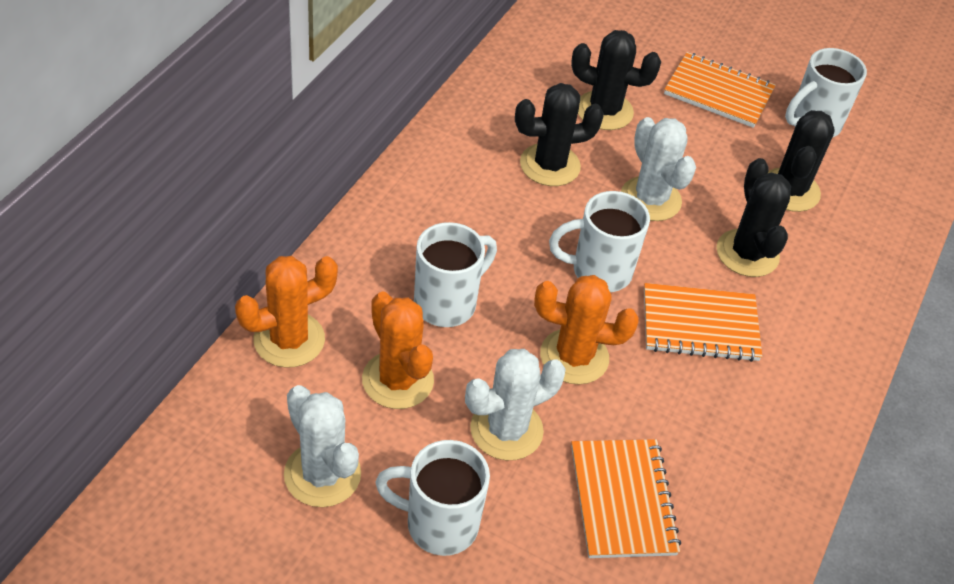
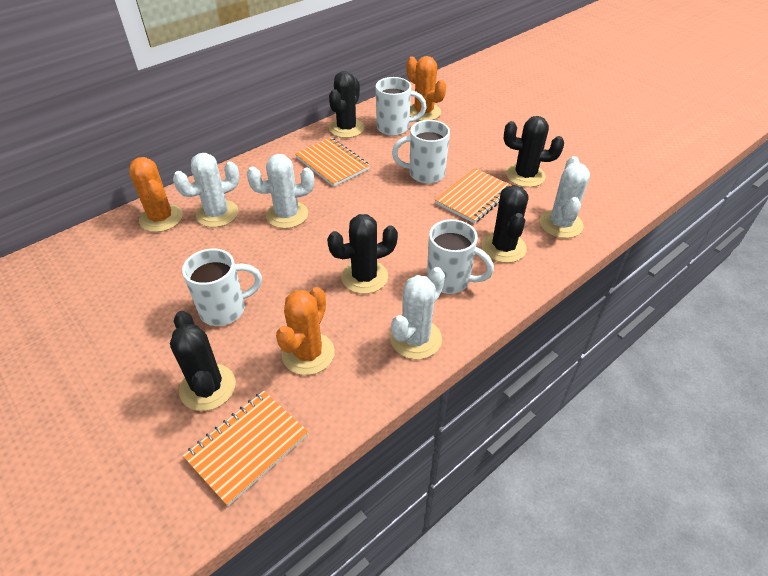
black cactus: 4 -> 5
white cactus: 3 -> 4

